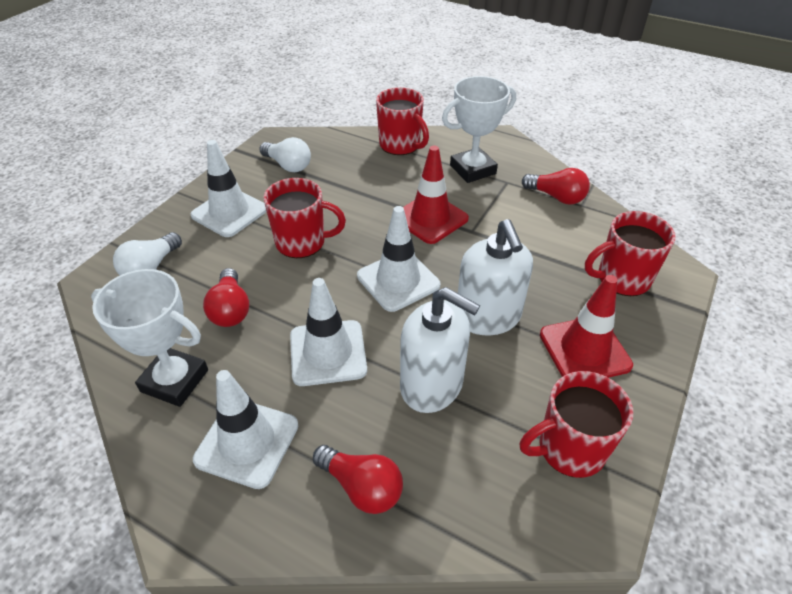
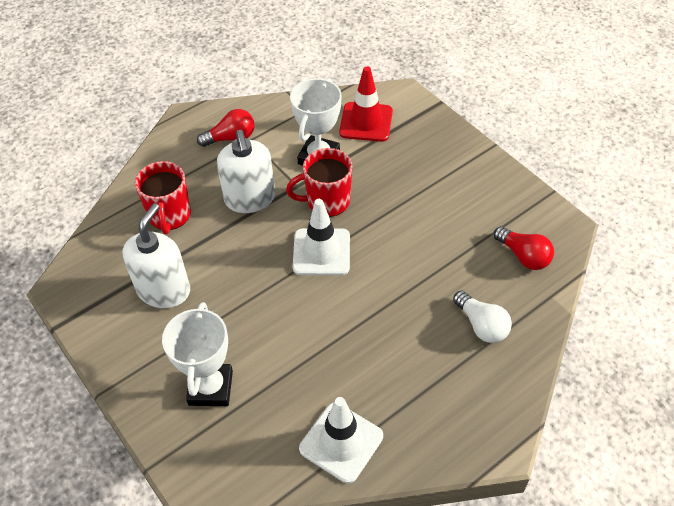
red light bulb: 3 -> 2
red mug: 4 -> 2
red traffic cone: 2 -> 1
white light bulb: 2 -> 1
white traffic cone: 4 -> 2

